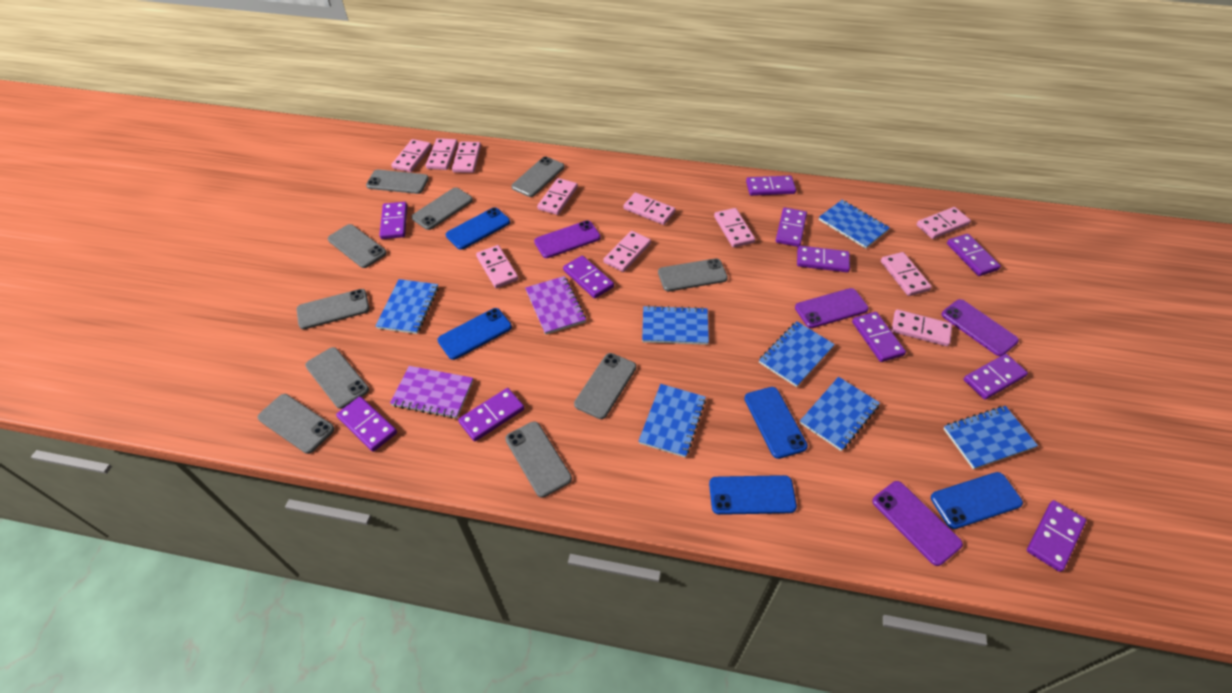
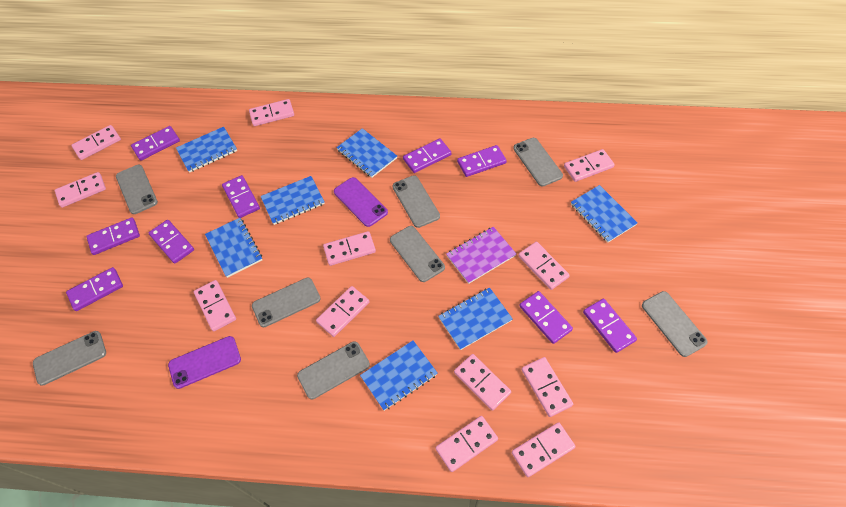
blue phone: 5 -> 0
grey phone: 10 -> 8
pink domino: 11 -> 12
purple domino: 11 -> 9
purple notebook: 2 -> 1
purple phone: 4 -> 2

